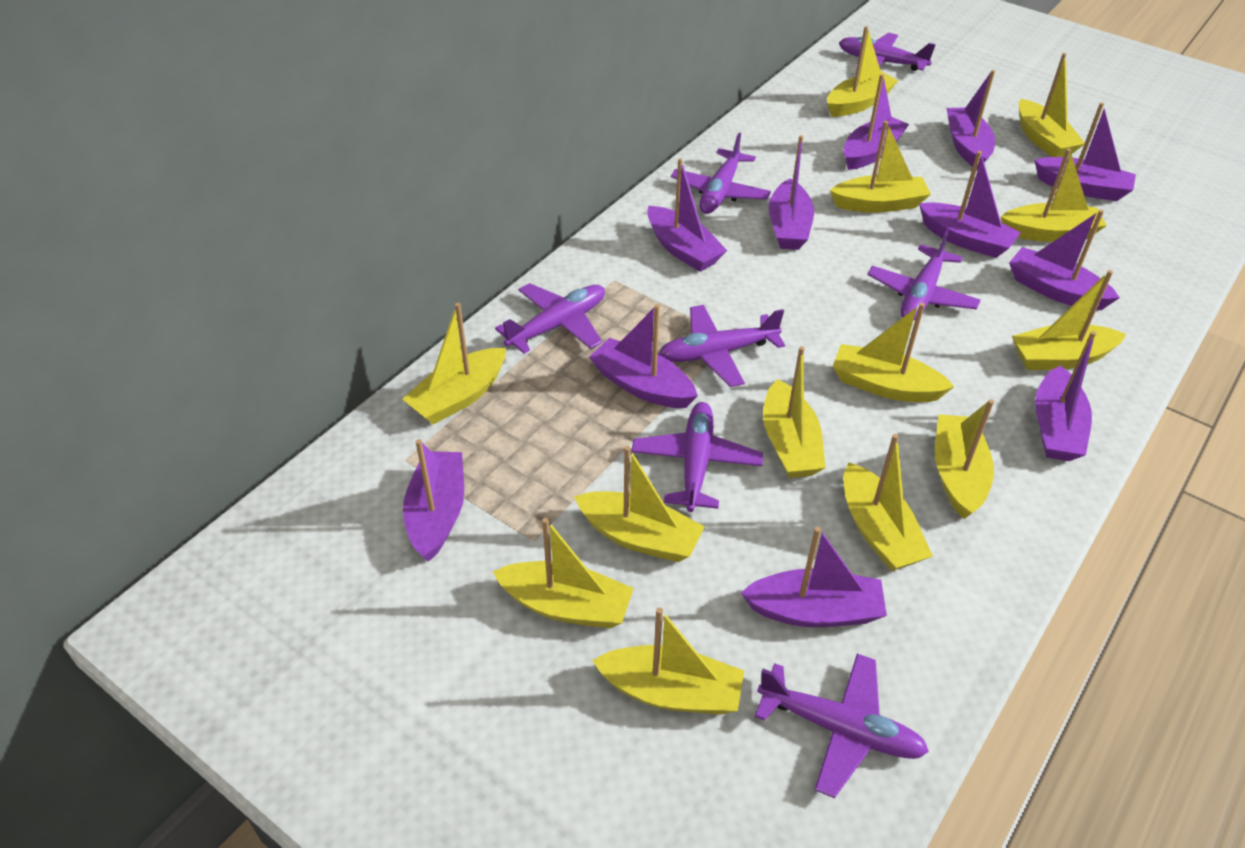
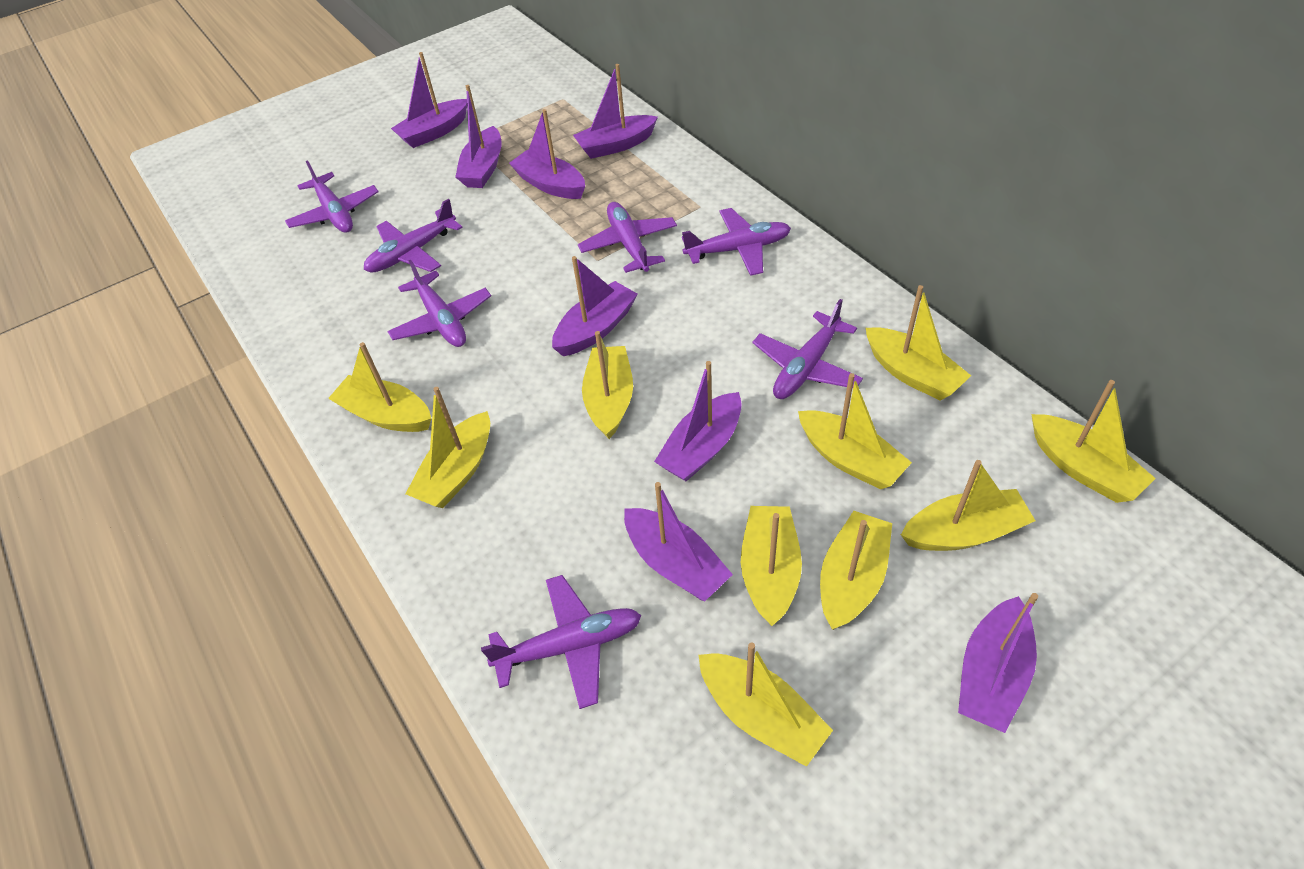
purple boat: 11 -> 8
yellow boat: 13 -> 10

